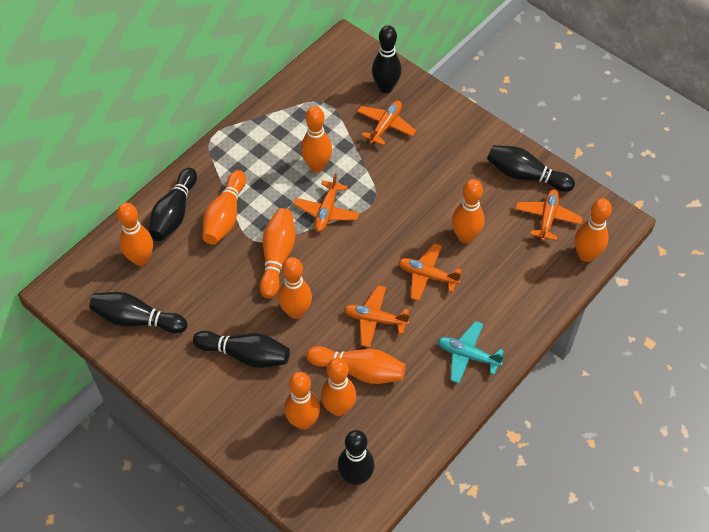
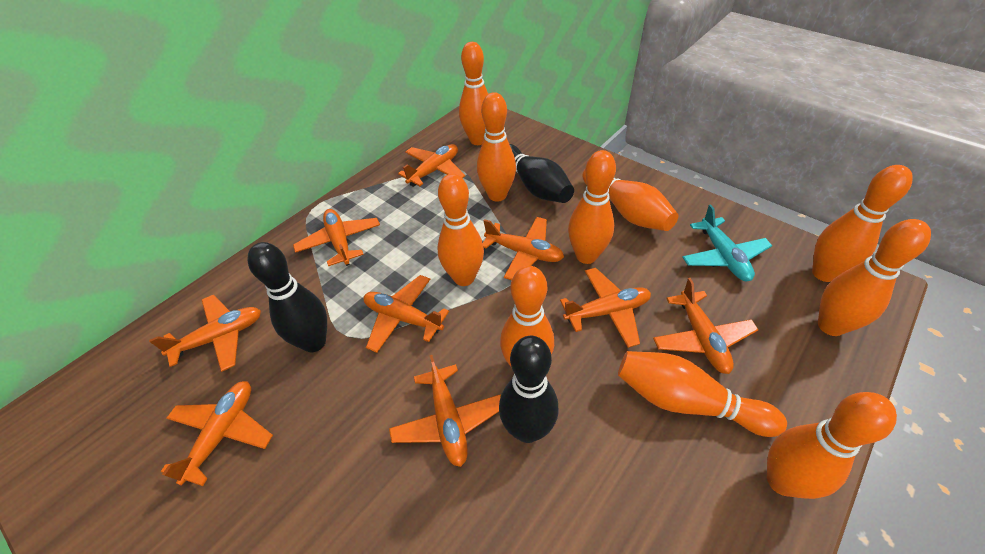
black bowling pin: 6 -> 3
orange plane: 5 -> 9

